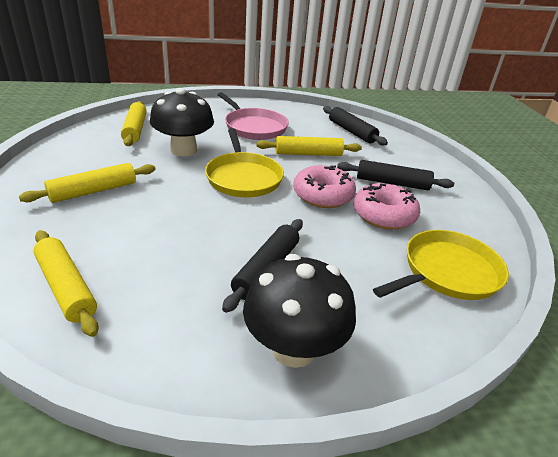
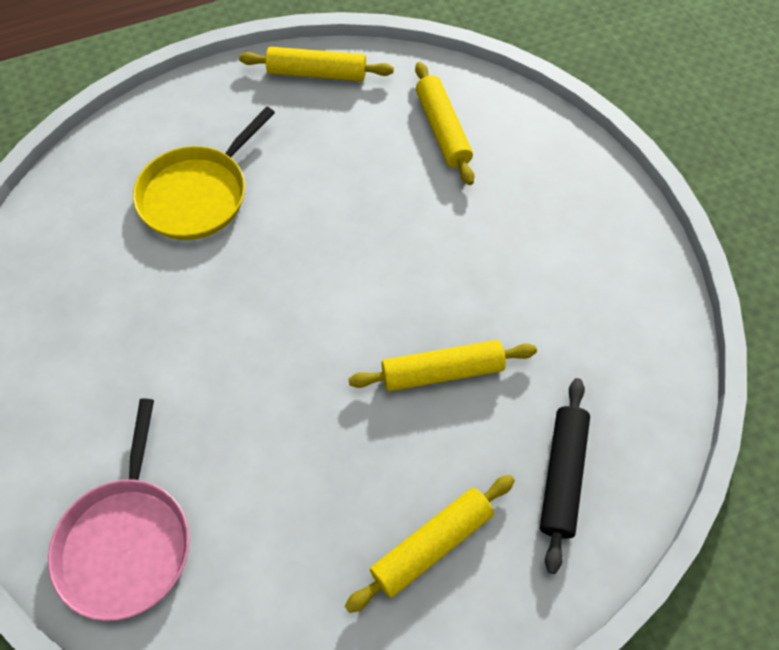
black mushroom: 2 -> 0
black rolling pin: 3 -> 1
pink donut: 2 -> 0
yellow pan: 2 -> 1

